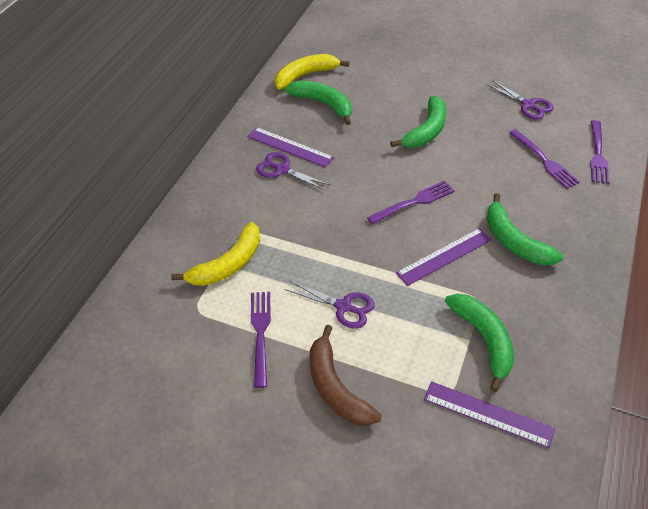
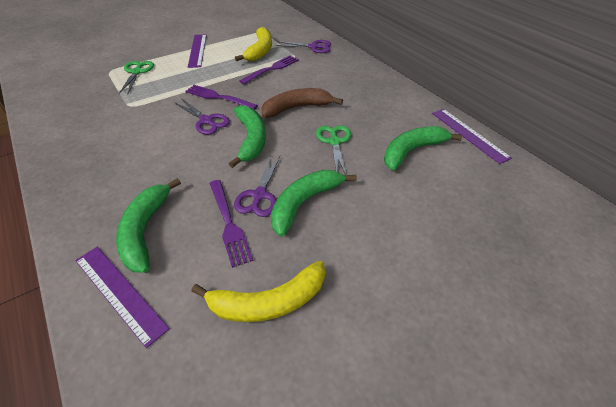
green scissors: 0 -> 2
purple fork: 4 -> 3

